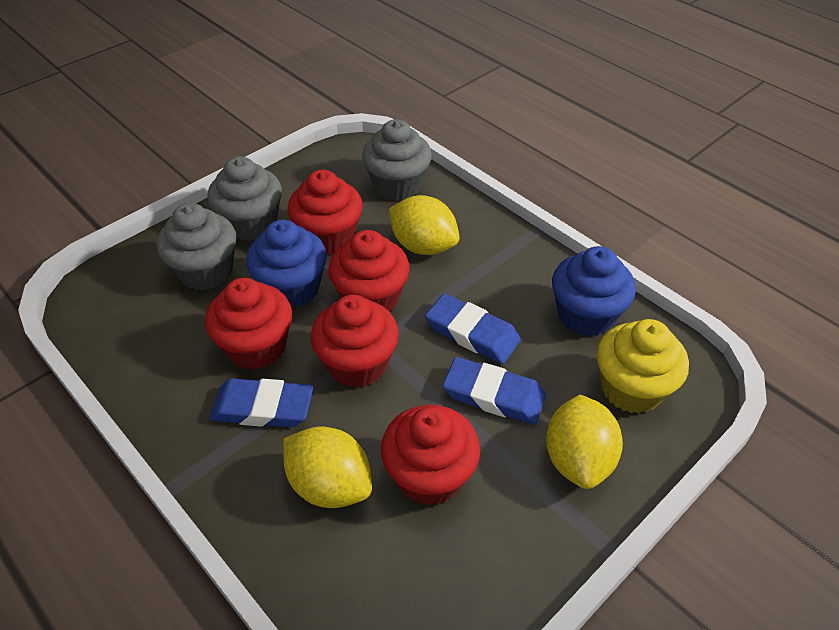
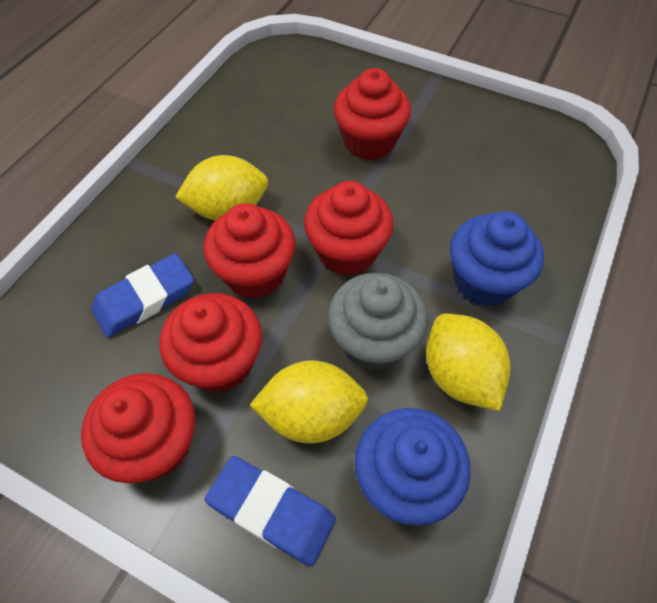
blue eraser: 3 -> 2
grey cupcake: 3 -> 1
yellow cupcake: 1 -> 0

